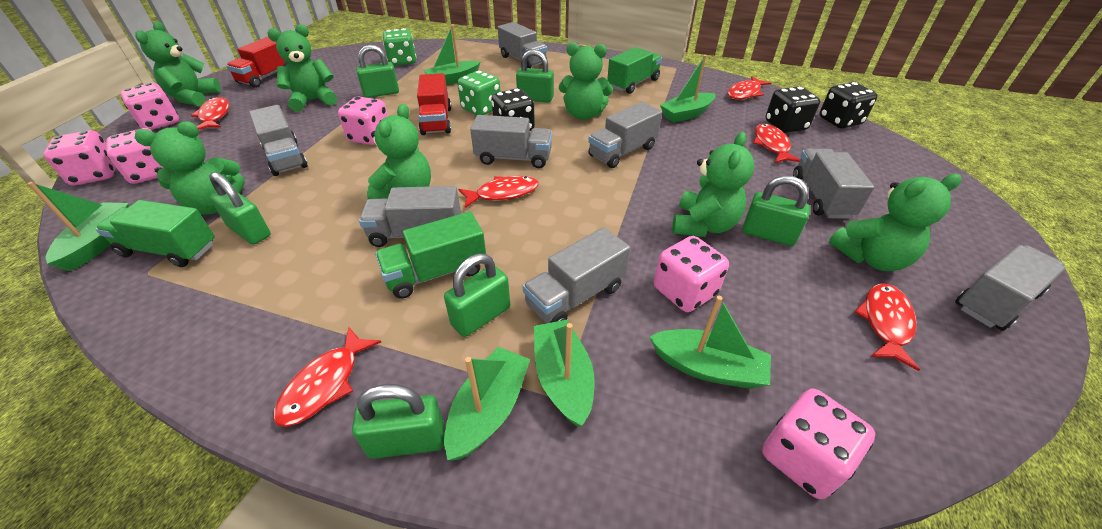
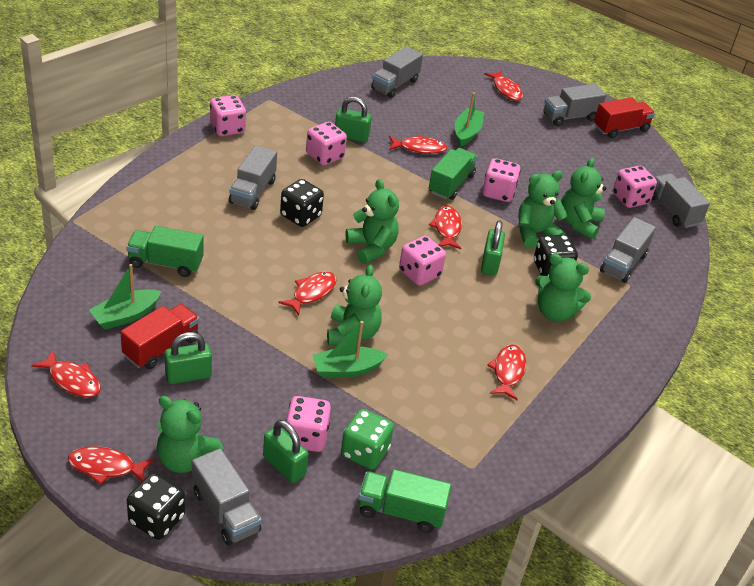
green boat: 6 -> 3
green dice: 2 -> 1
green padlock: 6 -> 4
green teddy bear: 7 -> 6
grey truck: 8 -> 6
red fish: 6 -> 7

